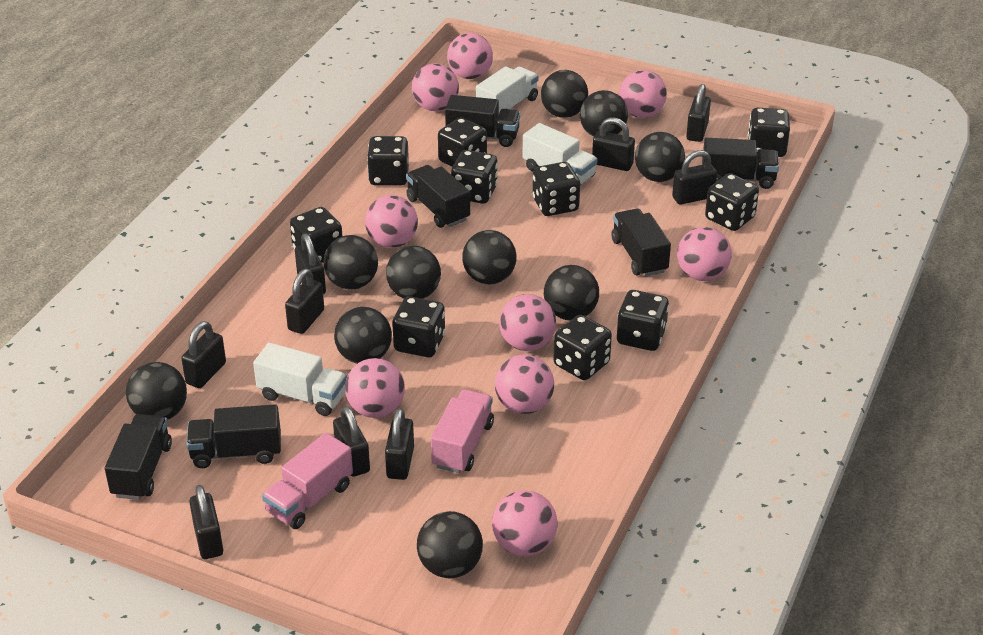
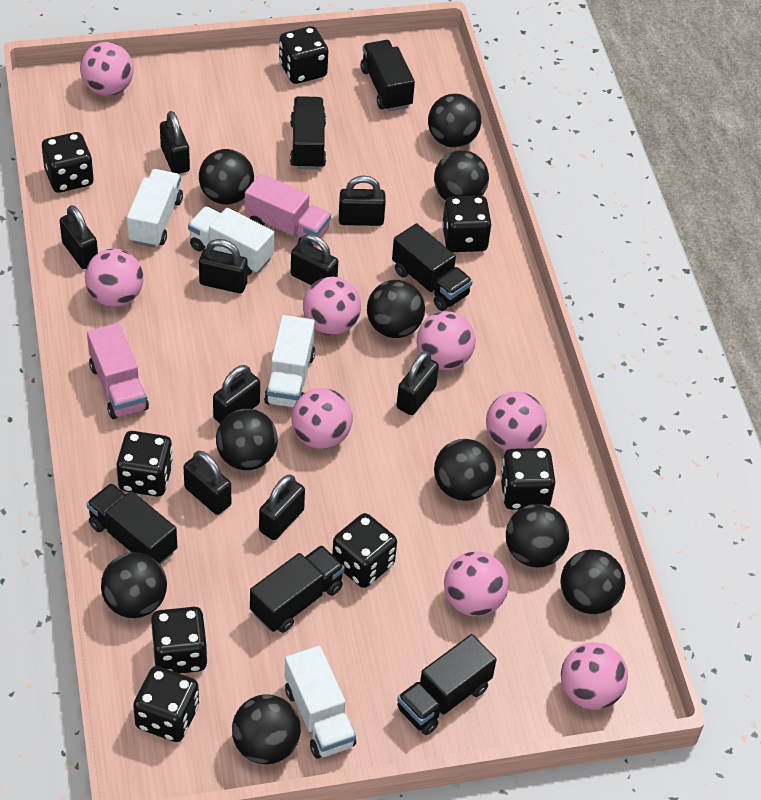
black dice: 10 -> 8
pink ball: 9 -> 8
white truck: 3 -> 4

